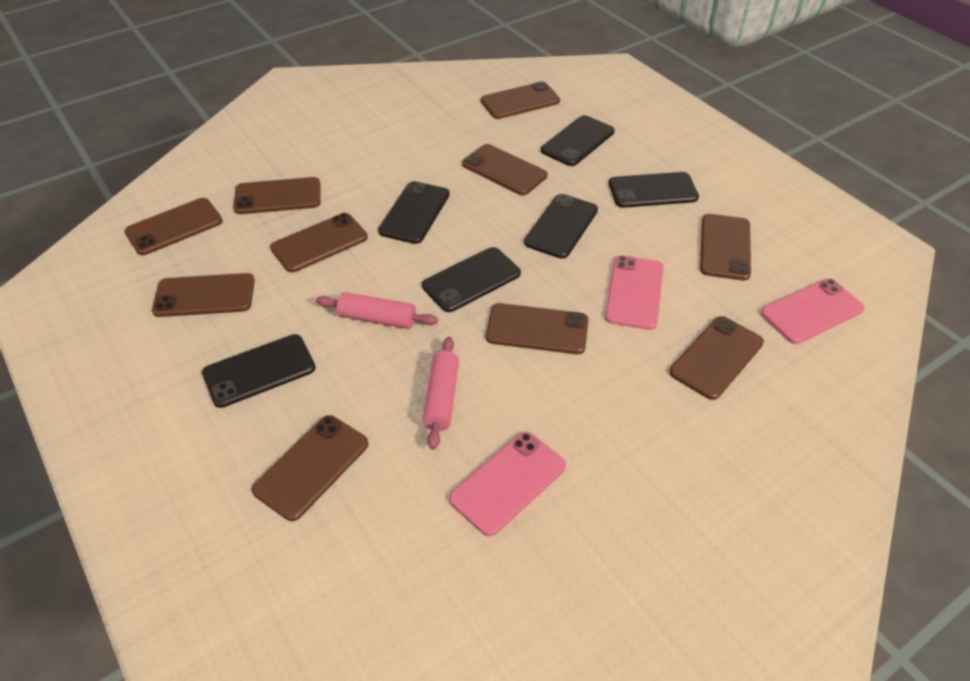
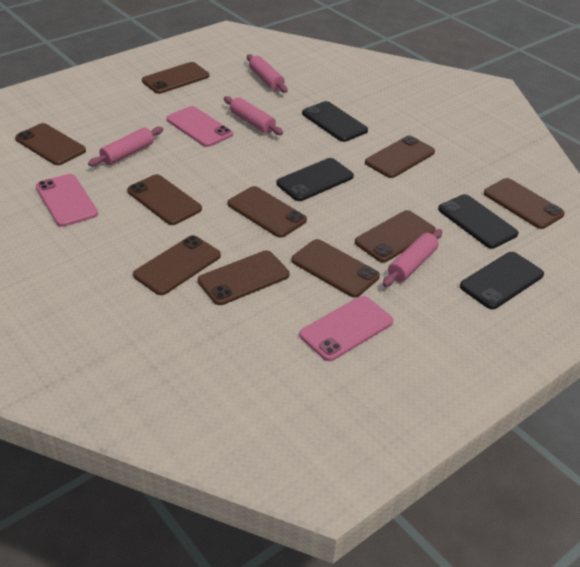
black phone: 6 -> 4
pink rolling pin: 2 -> 4

